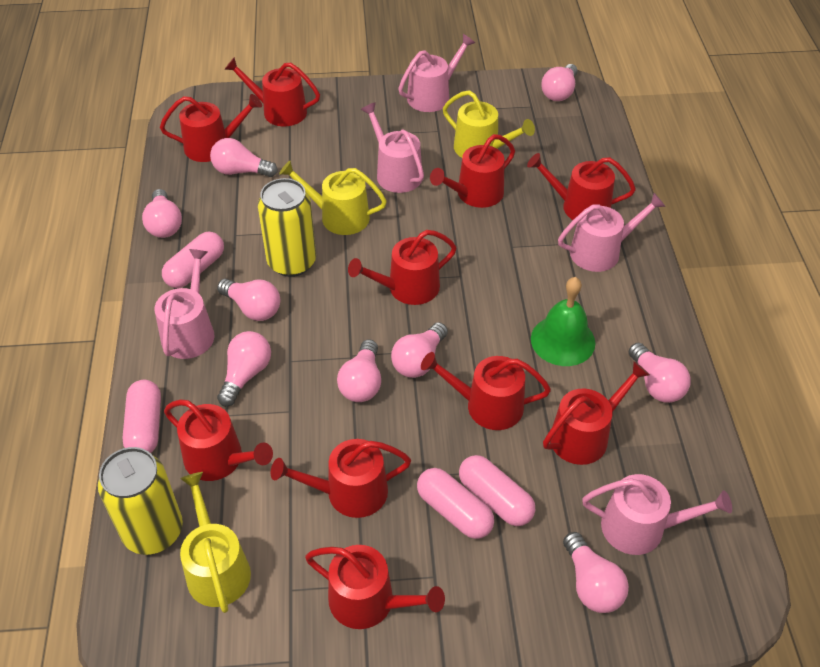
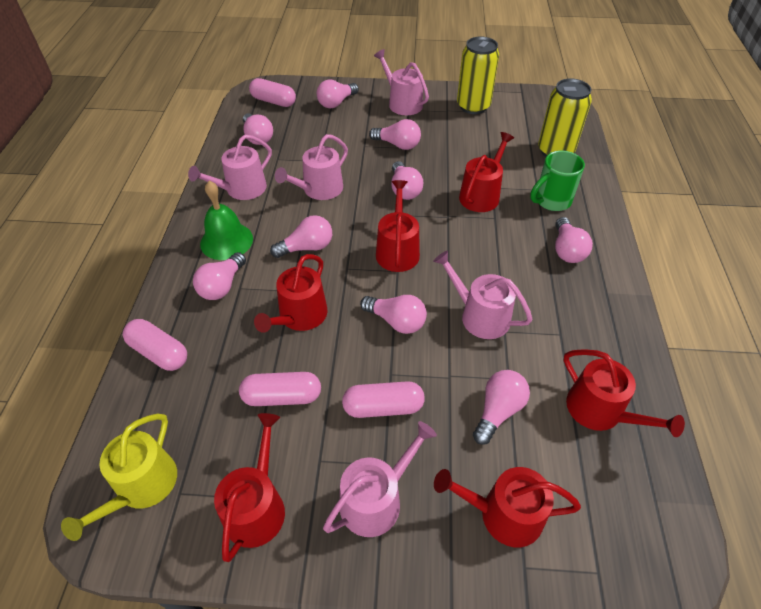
green mug: 0 -> 1
red watering can: 10 -> 6
yellow watering can: 3 -> 1

